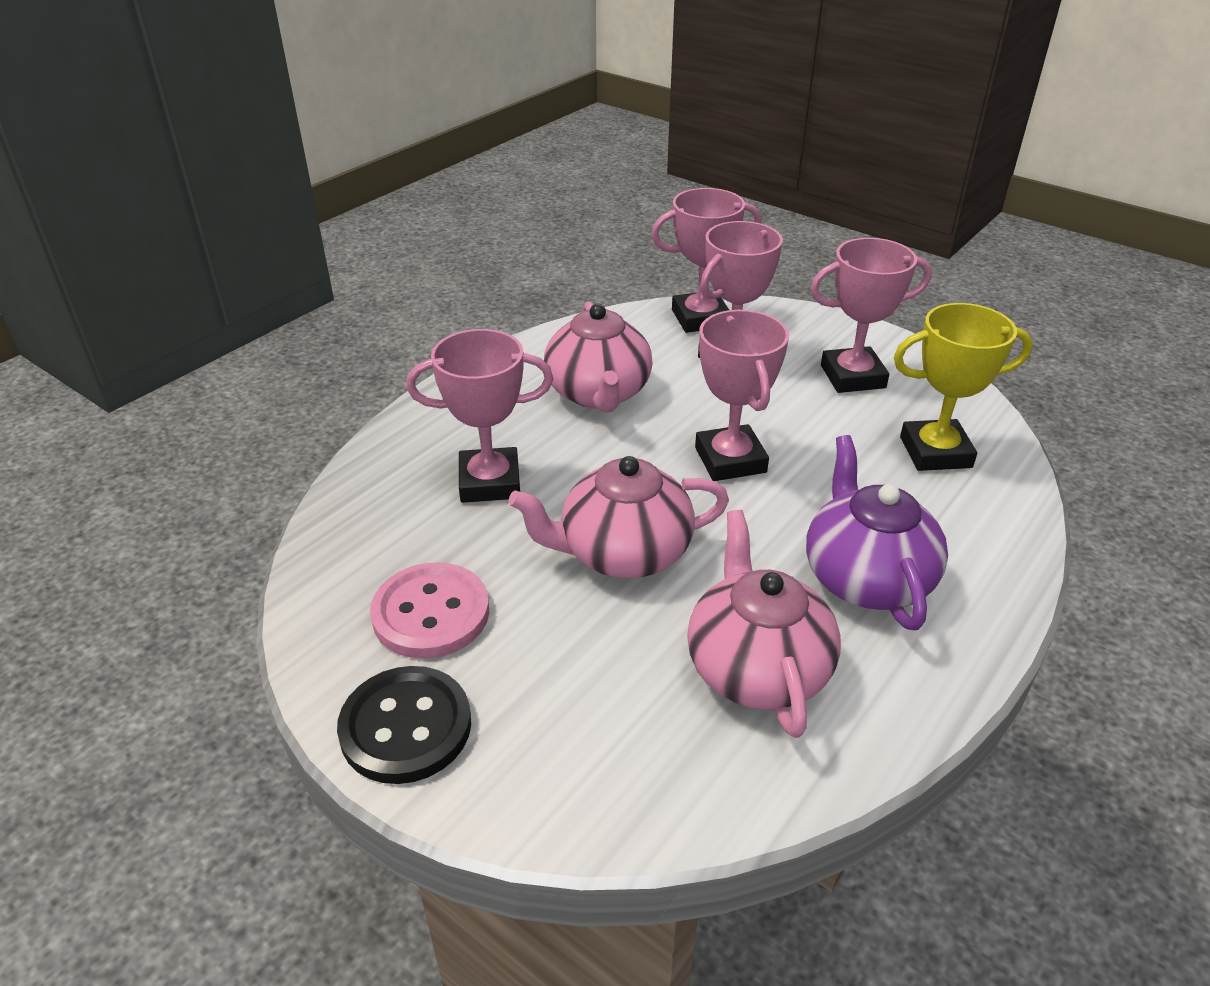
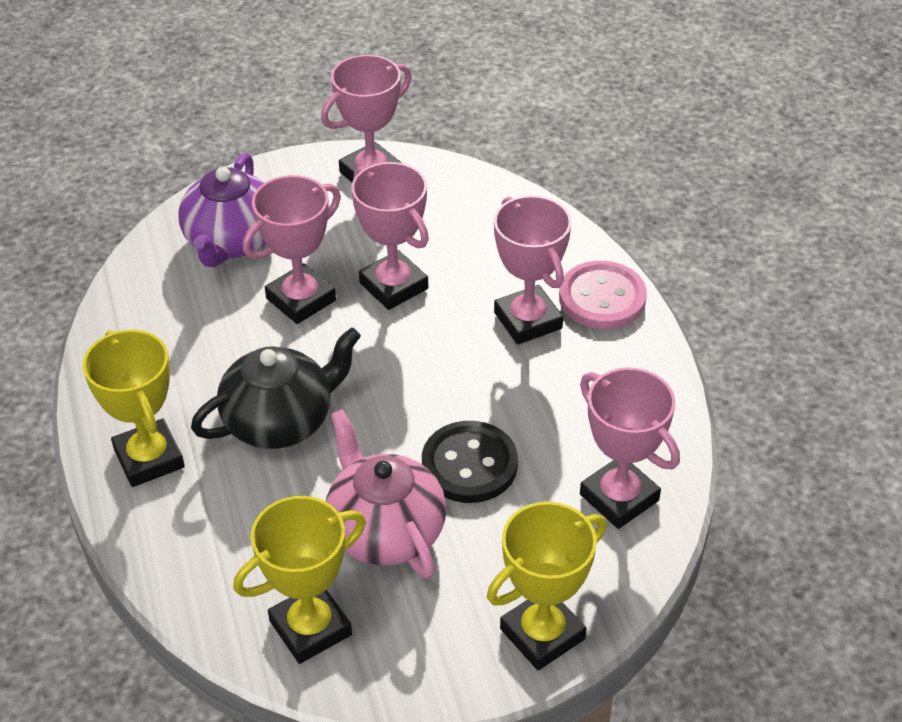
black teapot: 0 -> 1
pink teapot: 3 -> 1
yellow trophy: 1 -> 3

